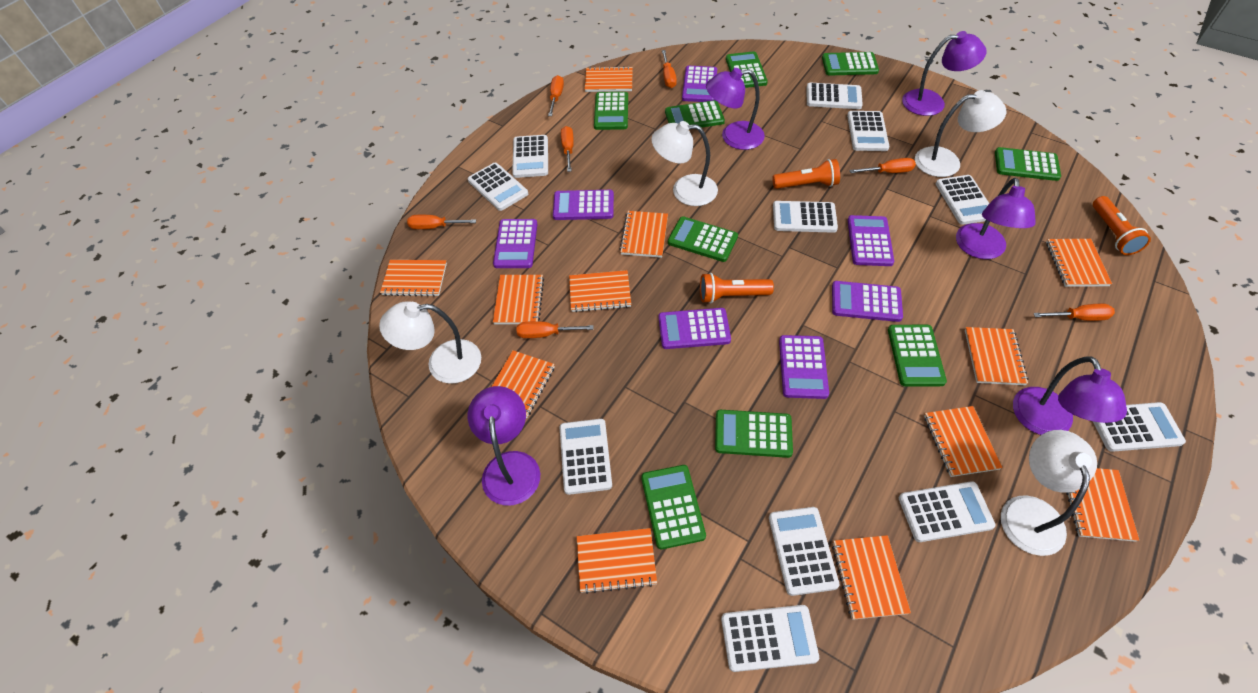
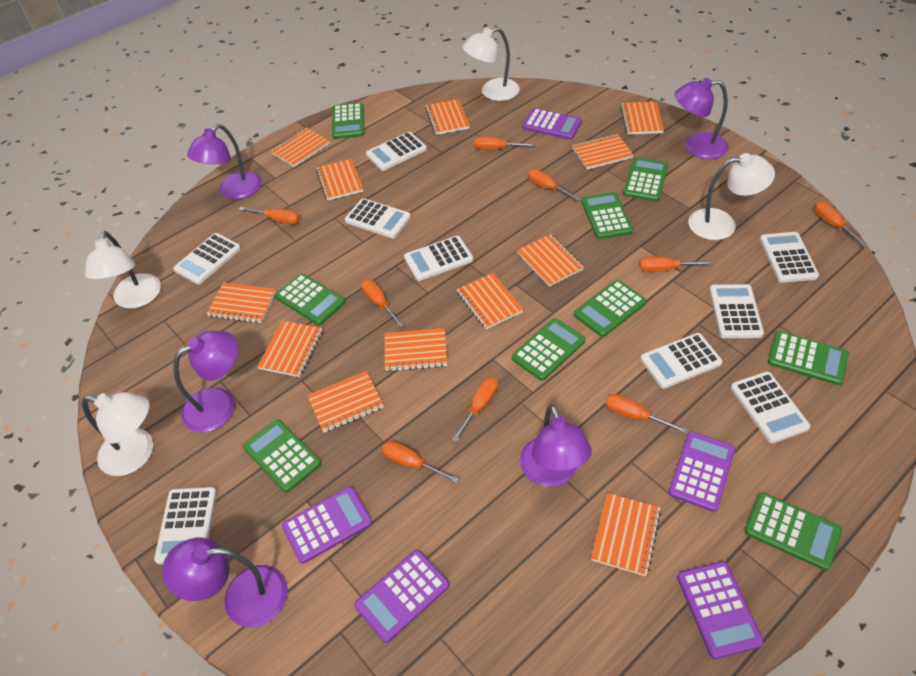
orange flashlight: 3 -> 0
orange screwdriver: 7 -> 9
purple calculator: 7 -> 5
white calculator: 11 -> 9

